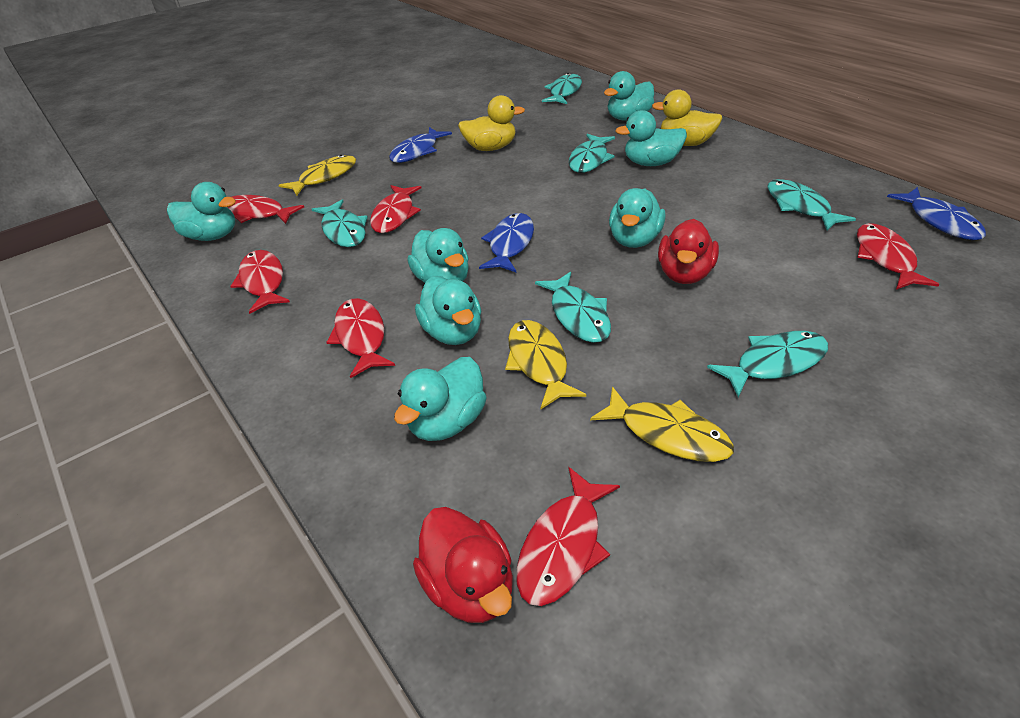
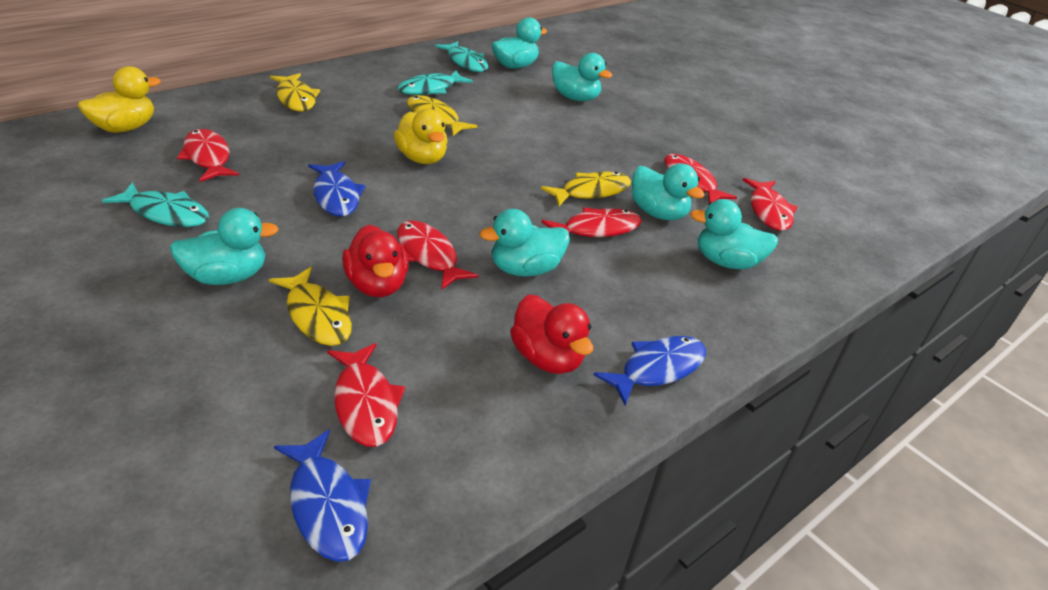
turquoise duck: 7 -> 6
turquoise fish: 6 -> 3
yellow fish: 3 -> 4

